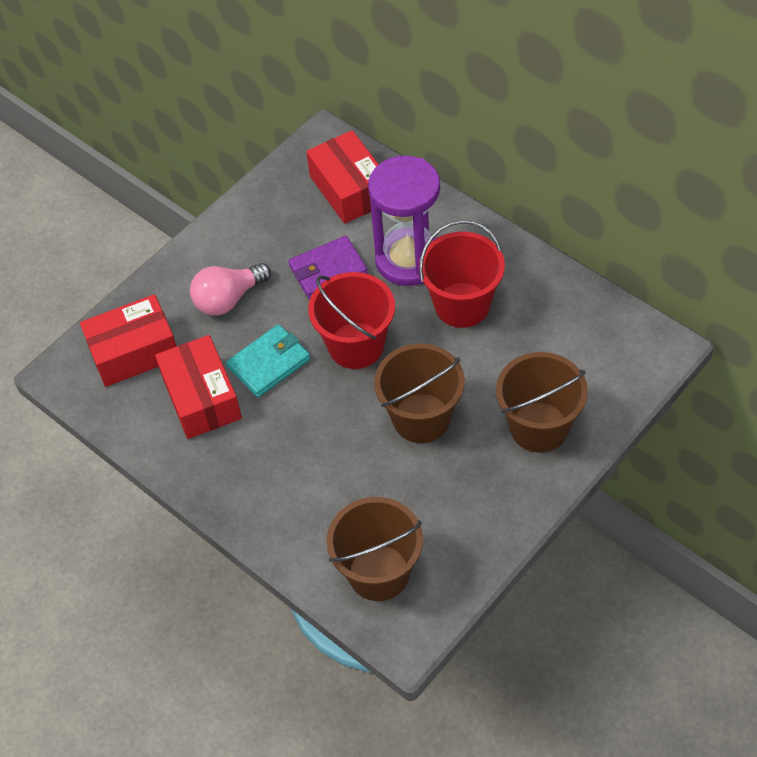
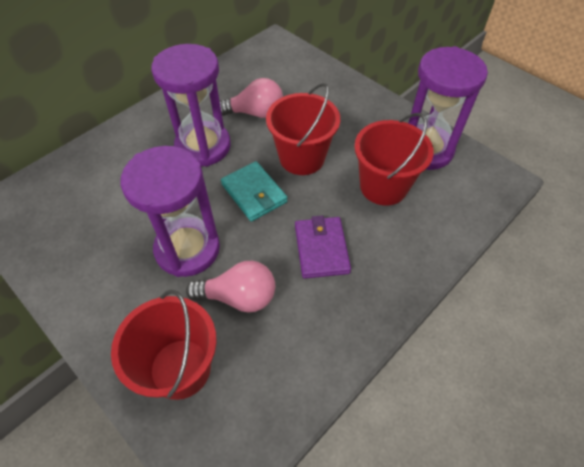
brown bucket: 3 -> 0
pink light bulb: 1 -> 2
purple hourglass: 1 -> 3
red box: 3 -> 0
red bucket: 2 -> 3

